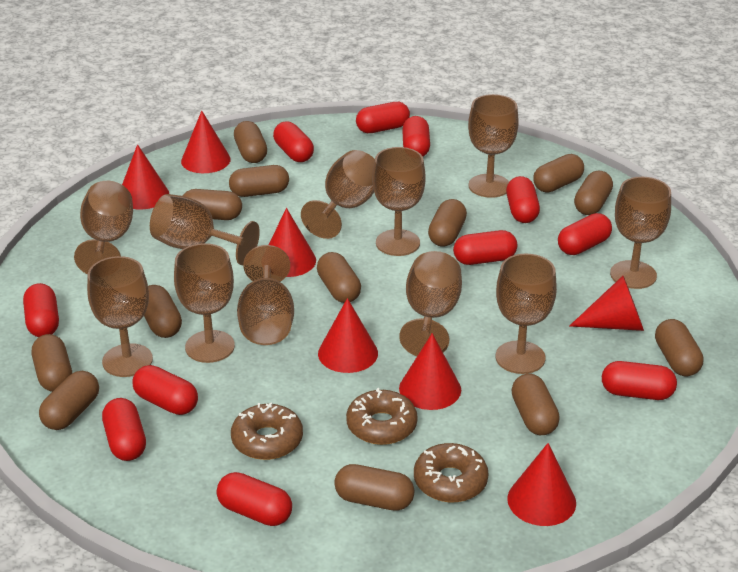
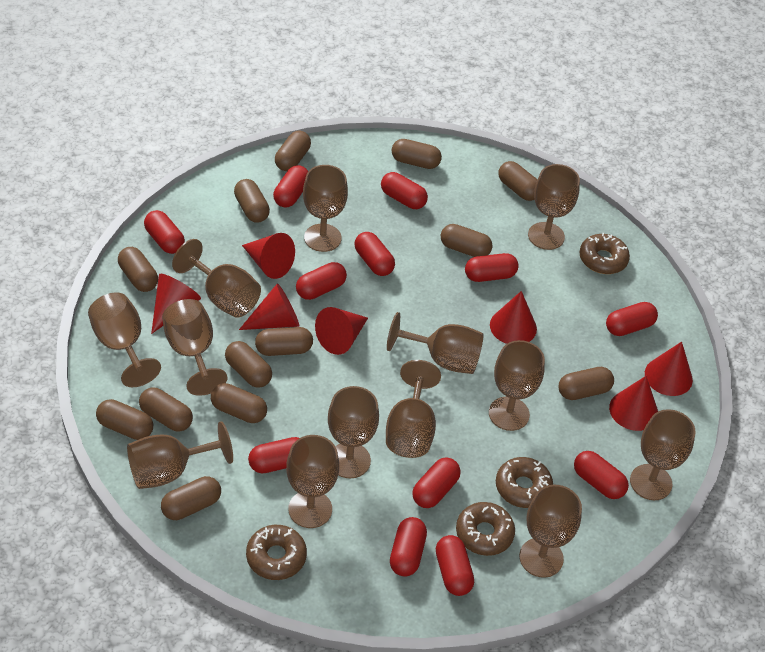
brown donut: 3 -> 4
brown goblet: 11 -> 13
red capsule: 11 -> 12

